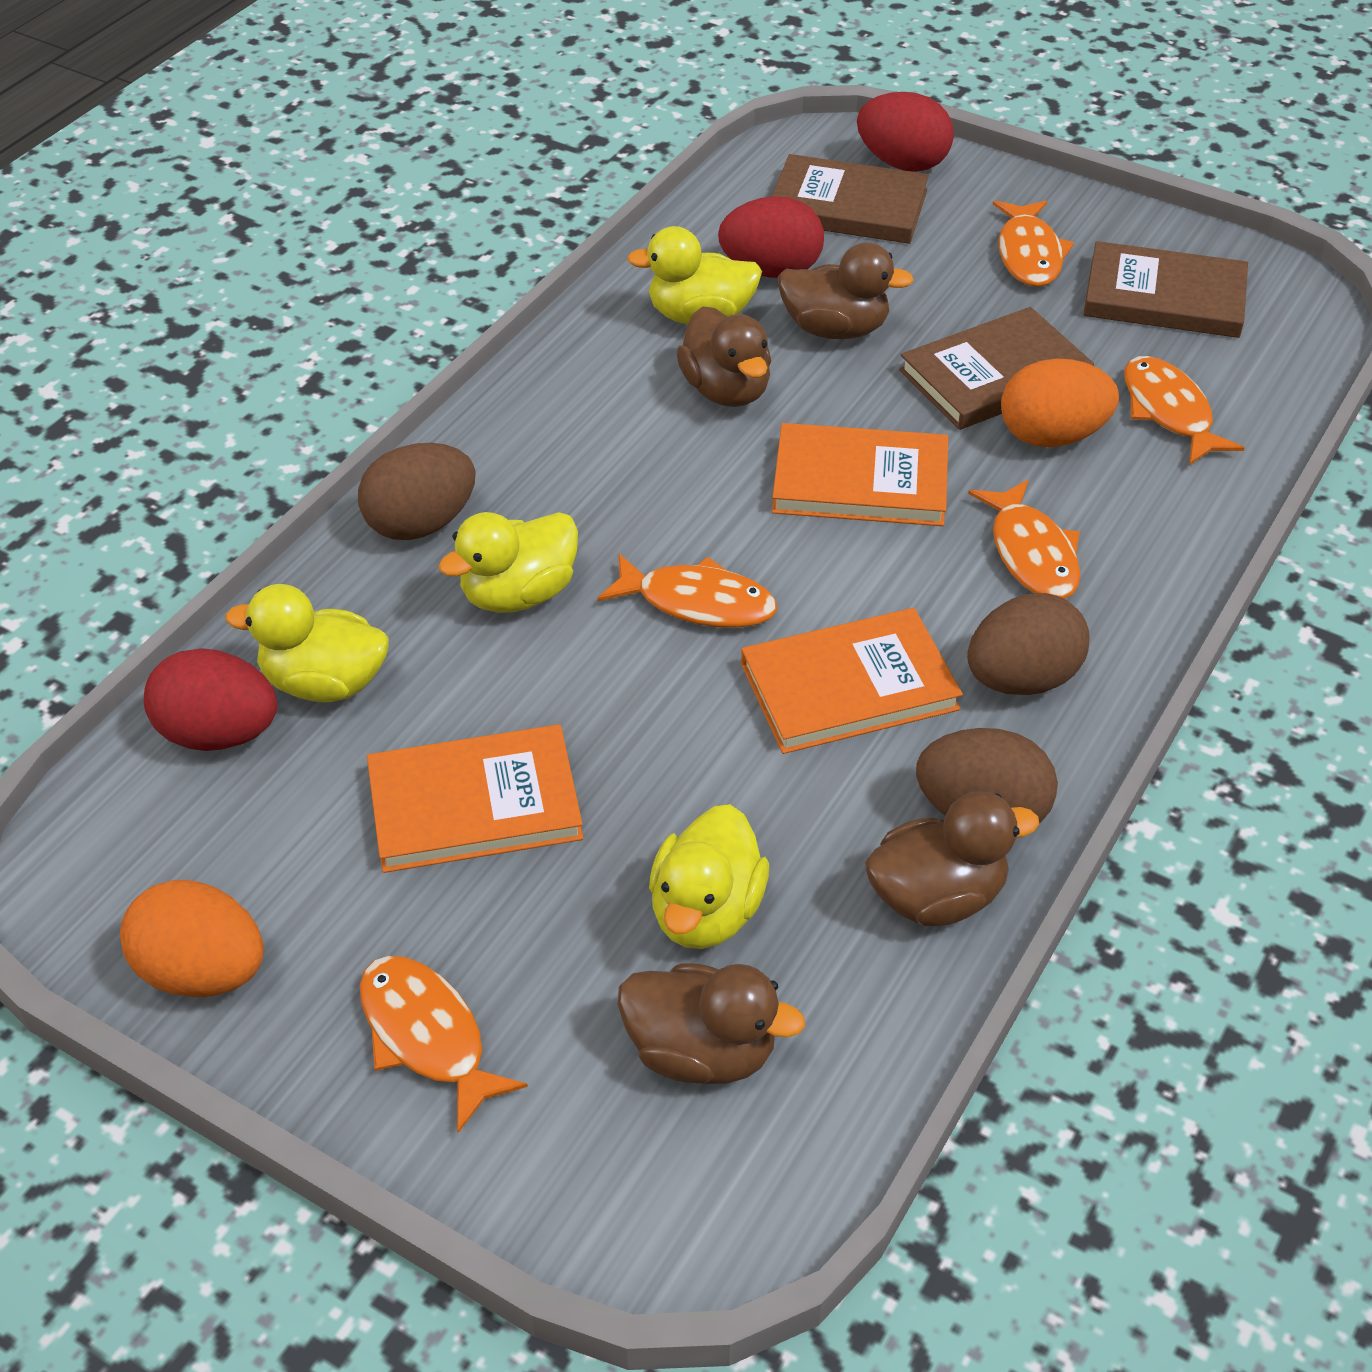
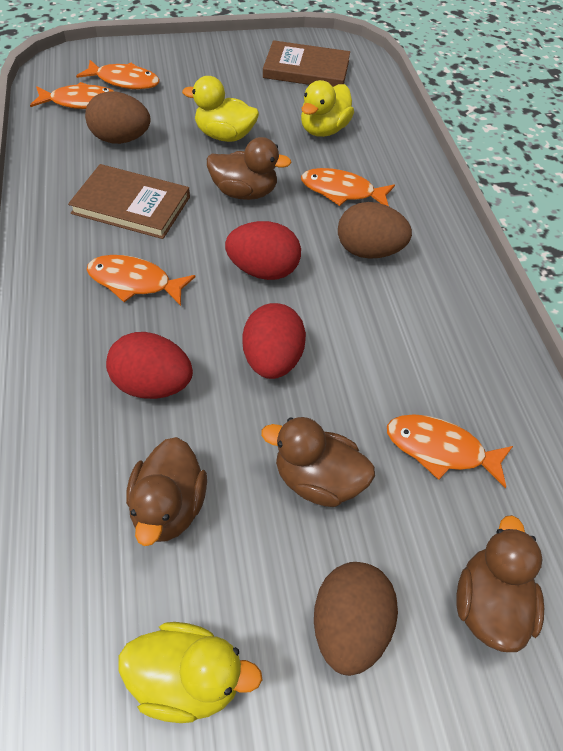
brown book: 3 -> 2
orange book: 3 -> 0
orange egg: 2 -> 0
yellow duck: 4 -> 3

